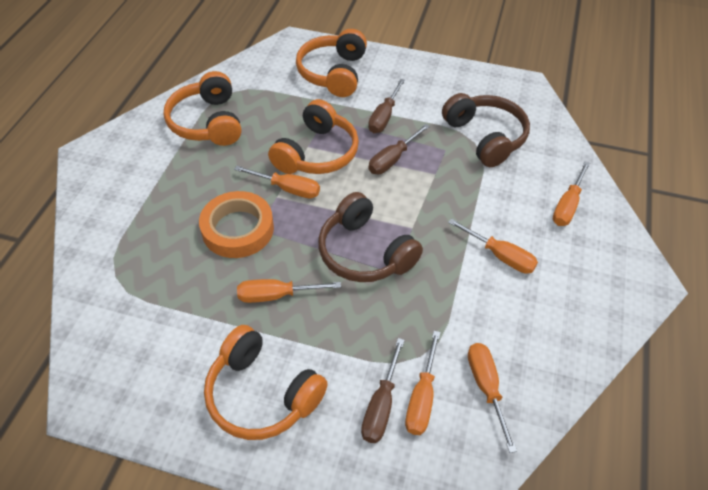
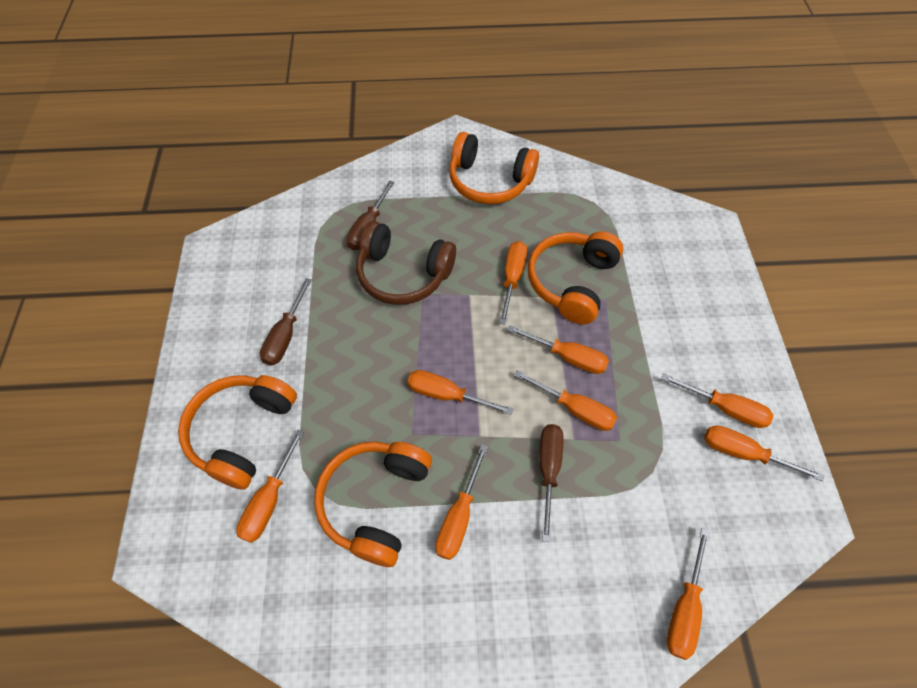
brown headphones: 2 -> 1
orange screwdriver: 6 -> 9
orange tape: 1 -> 0

